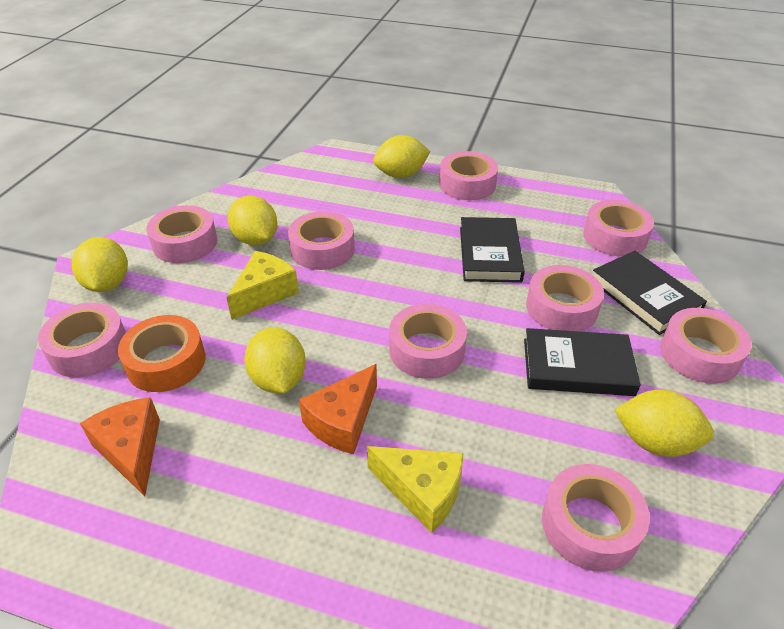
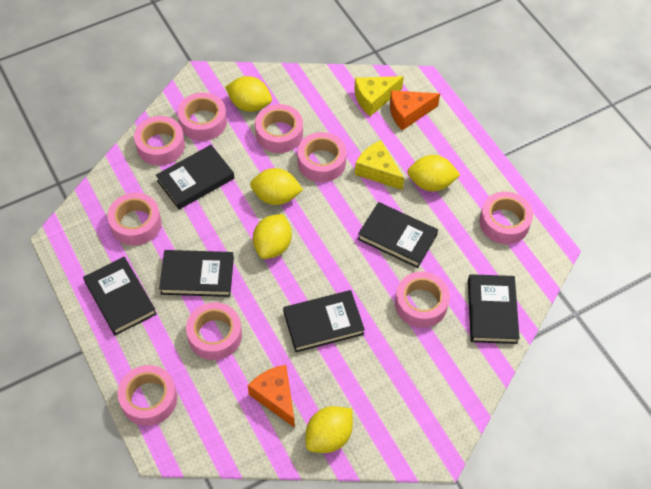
black book: 3 -> 6
orange tape: 1 -> 0

